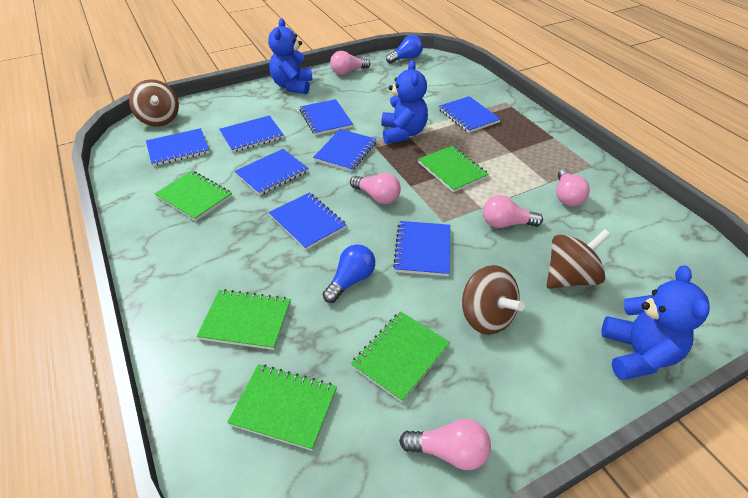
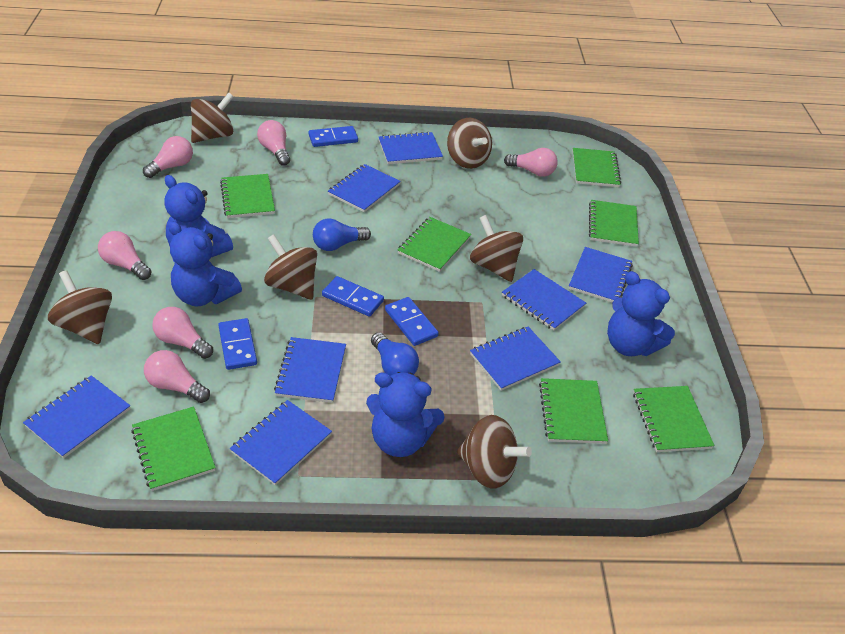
blue domino: 0 -> 4
blue teddy bear: 3 -> 4
brown spinning top: 3 -> 6
green notebook: 5 -> 7
pink light bulb: 5 -> 6

